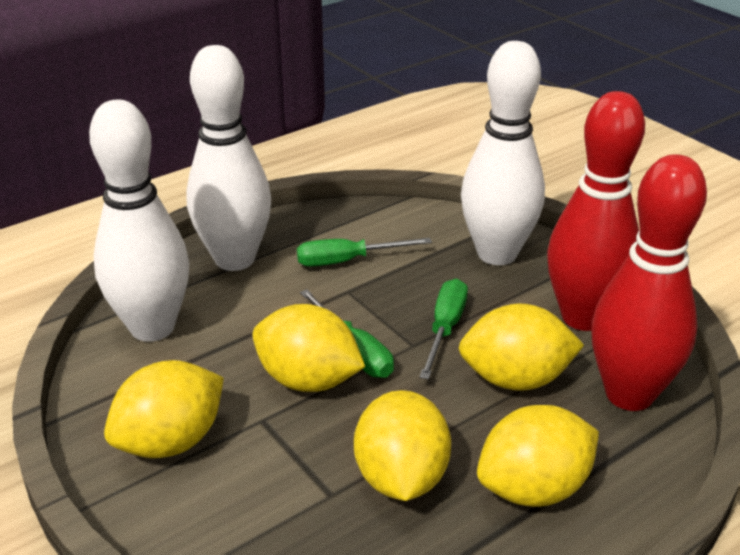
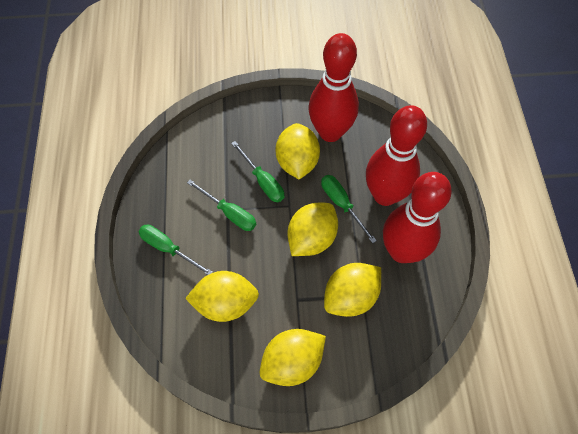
green screwdriver: 3 -> 4
red bowling pin: 2 -> 3
white bowling pin: 3 -> 0

